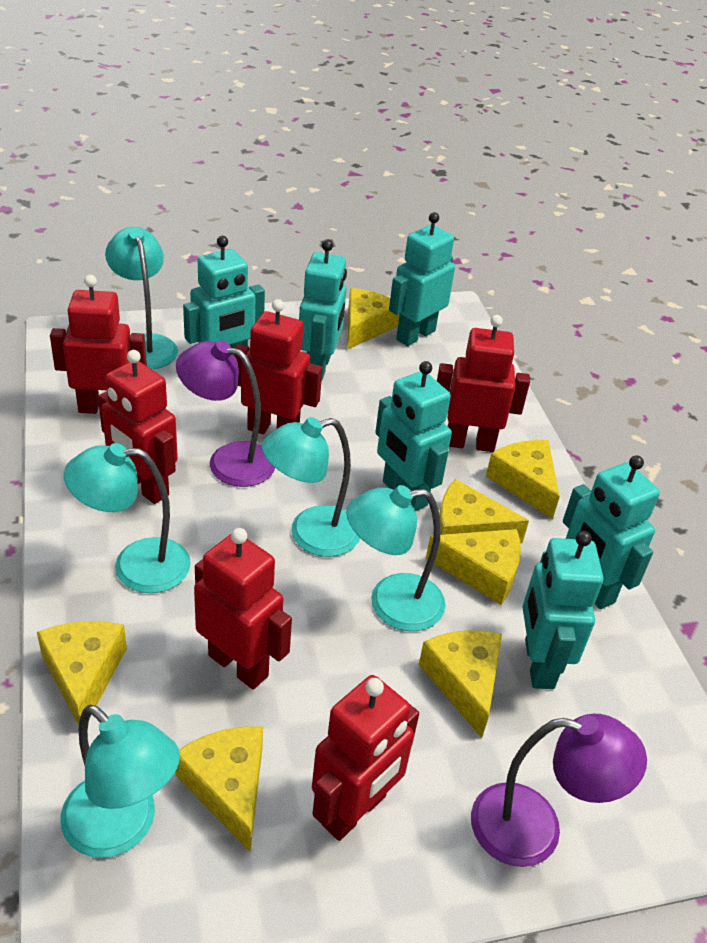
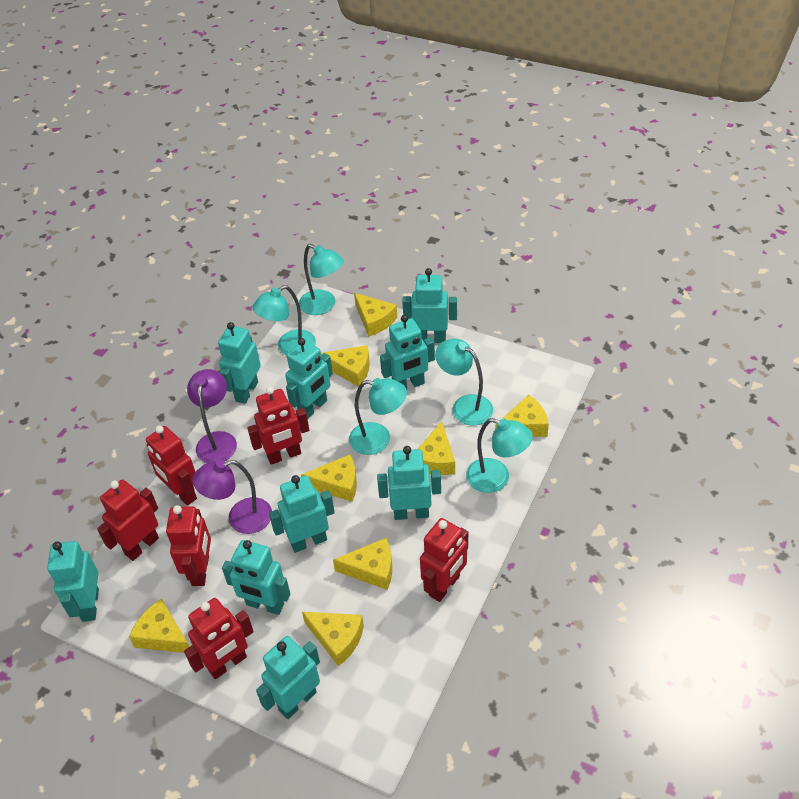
turquoise robot: 6 -> 9
yellow cheese: 7 -> 8

